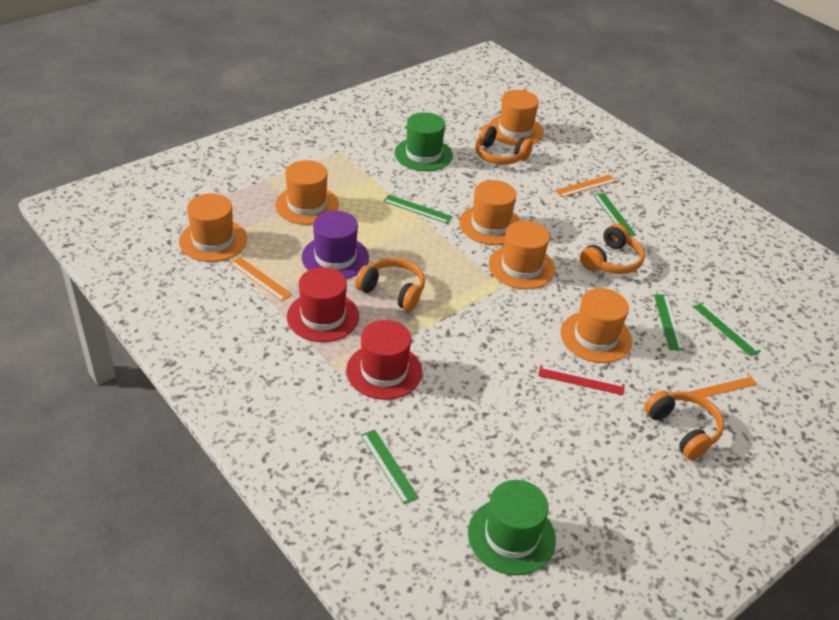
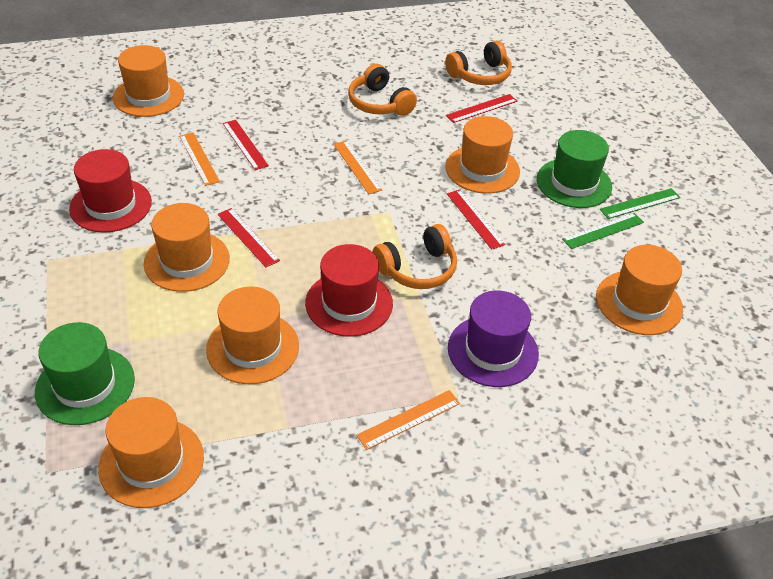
green ruler: 5 -> 2
orange headphones: 4 -> 3
red ruler: 1 -> 4

